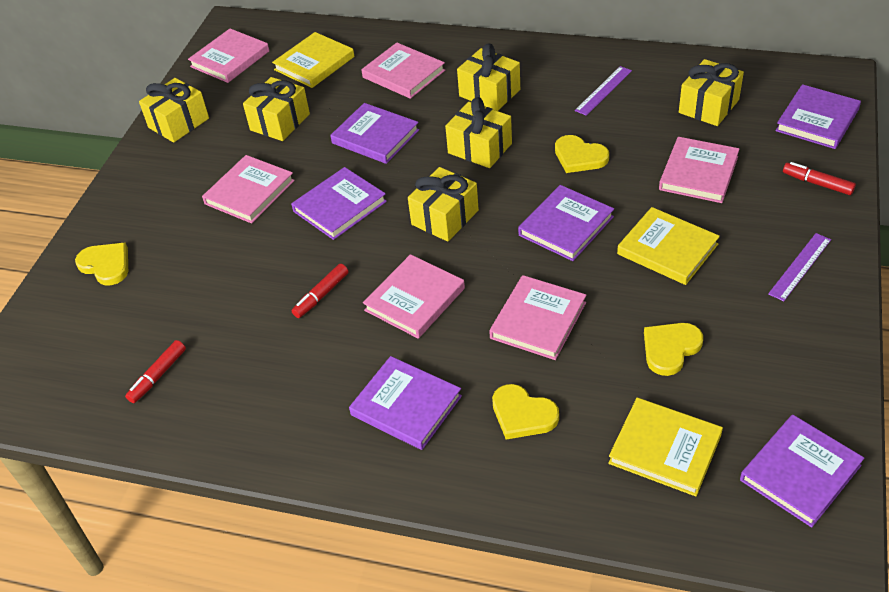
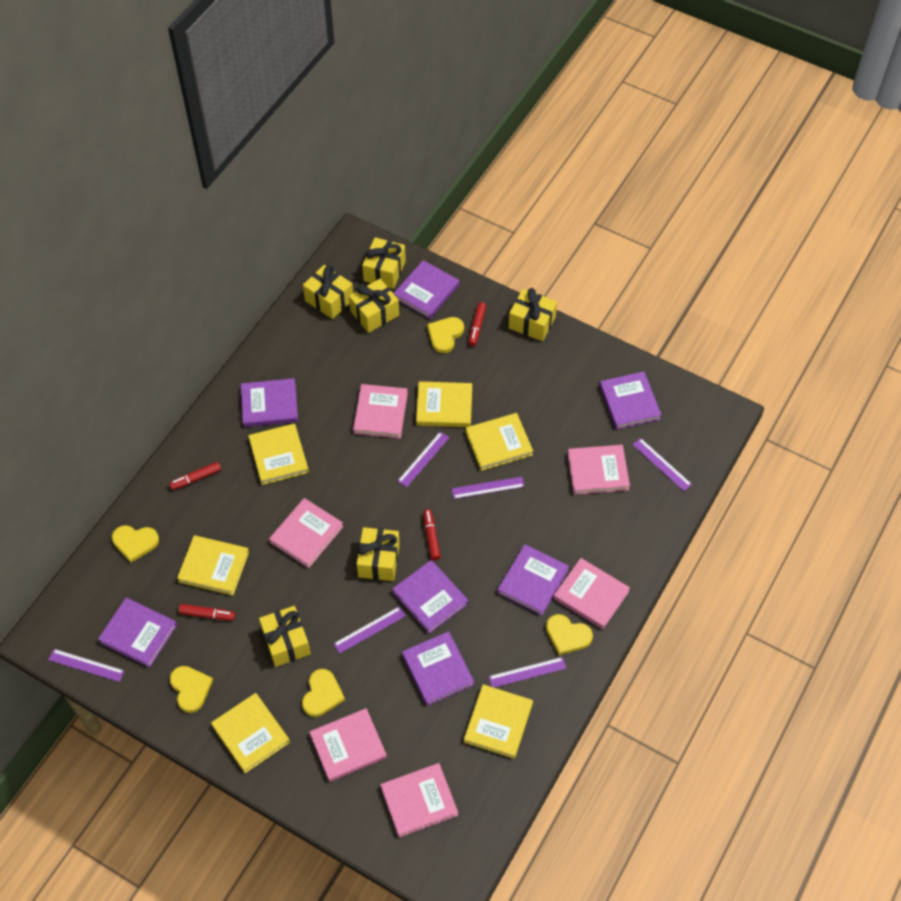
purple book: 6 -> 7
purple ruler: 2 -> 6
red marker: 3 -> 4
yellow book: 3 -> 6
yellow heart: 4 -> 5

